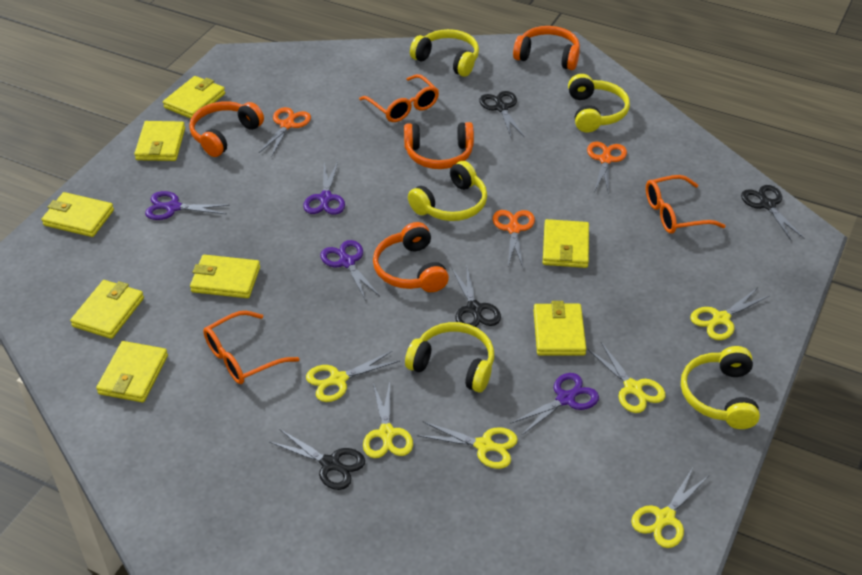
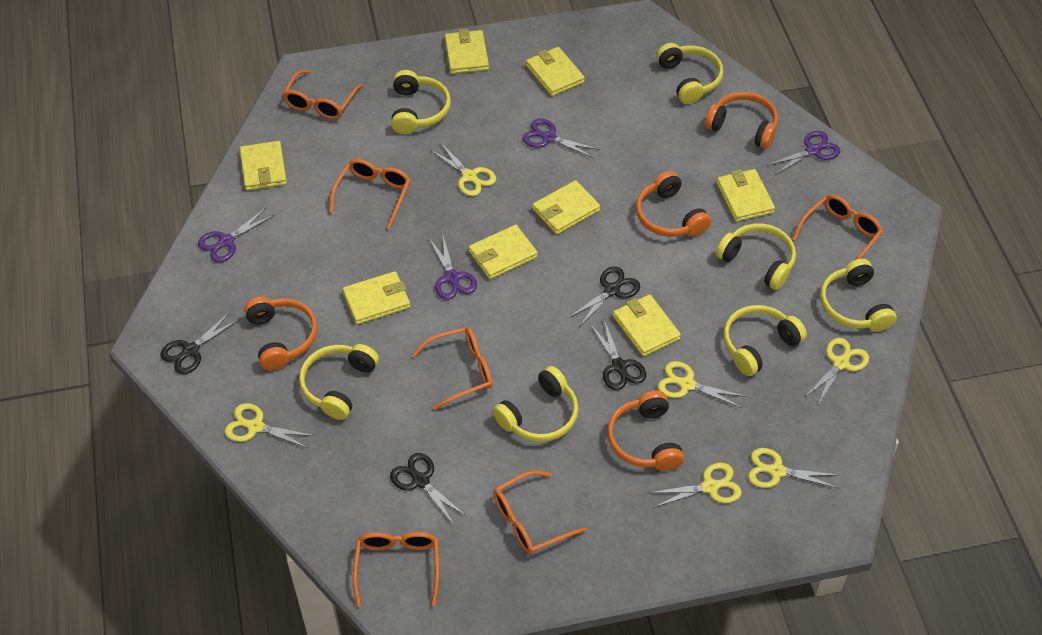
orange glasses: 3 -> 6
orange scissors: 3 -> 0
yellow headphones: 5 -> 7

